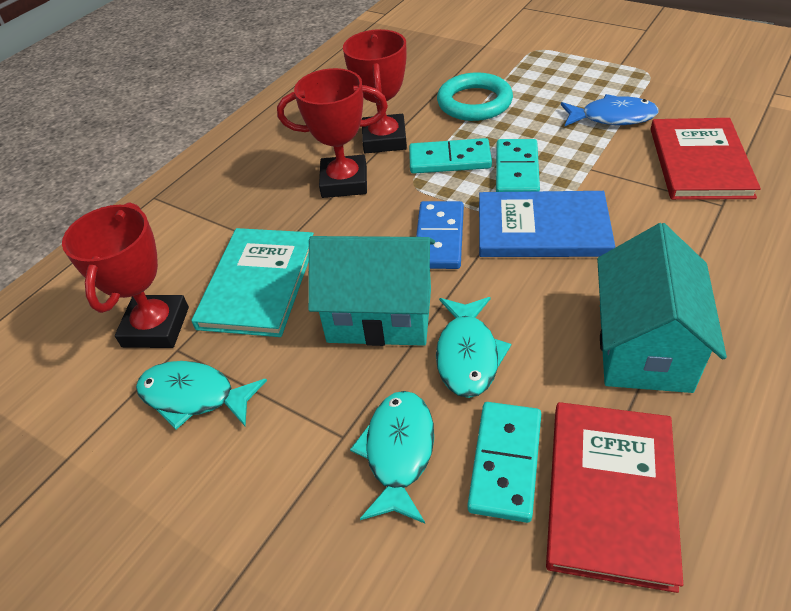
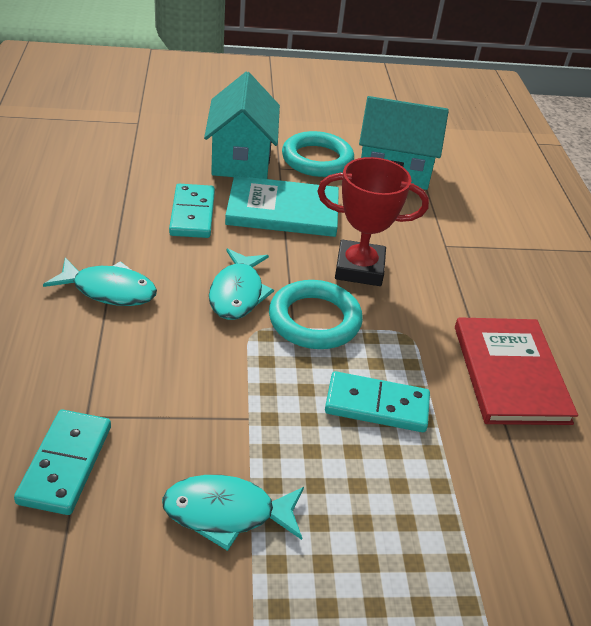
blue book: 1 -> 0
blue domino: 1 -> 0
blue fish: 1 -> 0
red book: 2 -> 1
red trophy: 3 -> 1
turquoise ring: 1 -> 2

